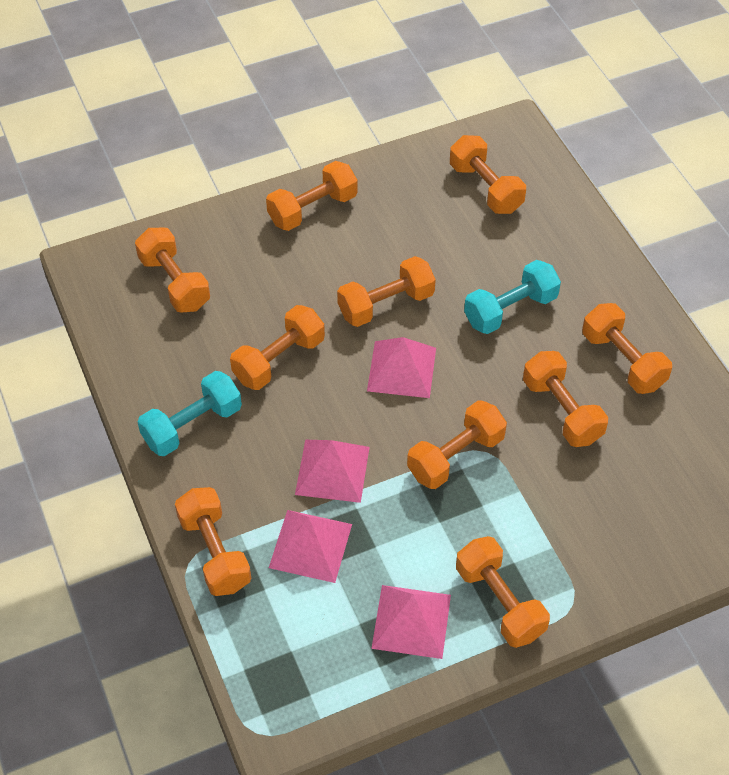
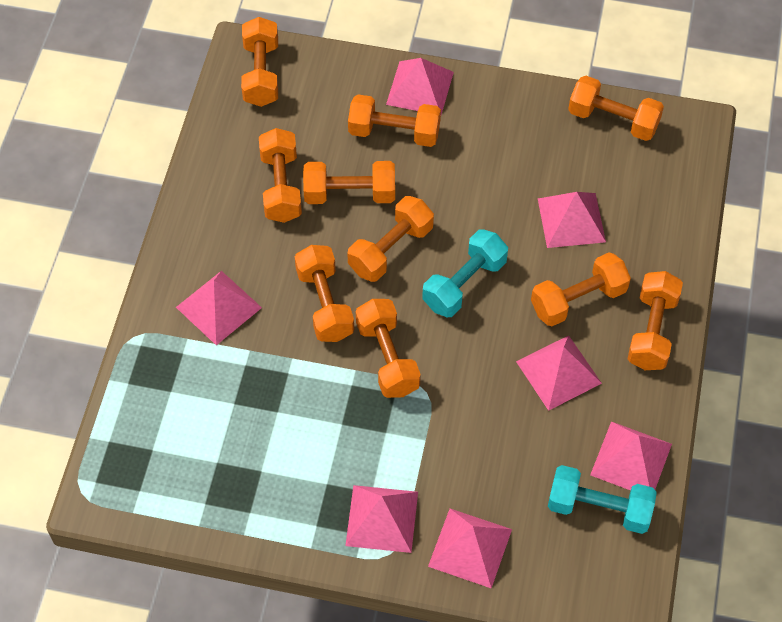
pink pyramid: 4 -> 7

